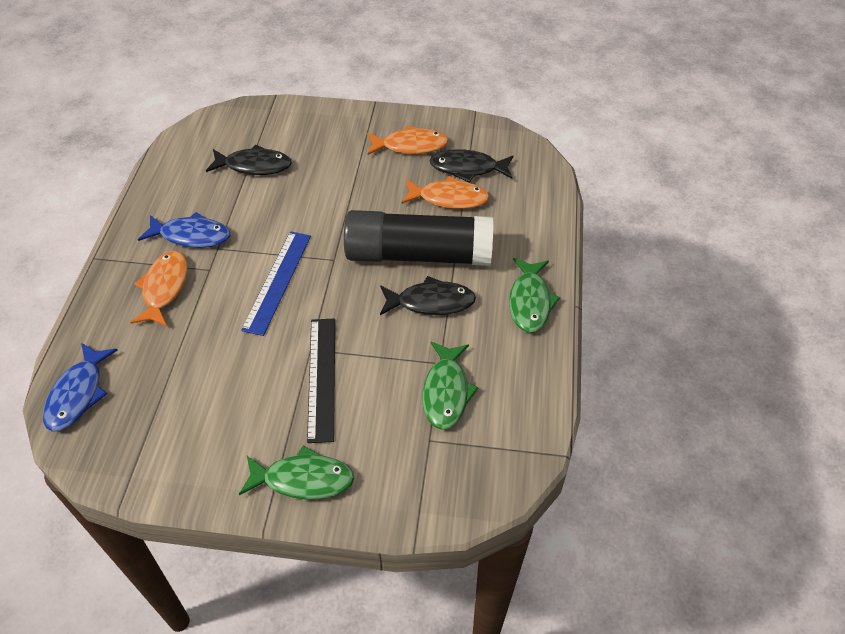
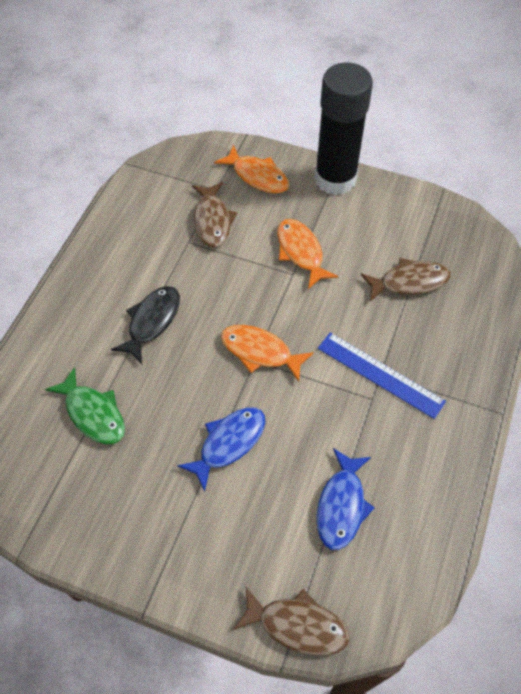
black fish: 3 -> 1
black ruler: 1 -> 0
brown fish: 0 -> 3
green fish: 3 -> 1

